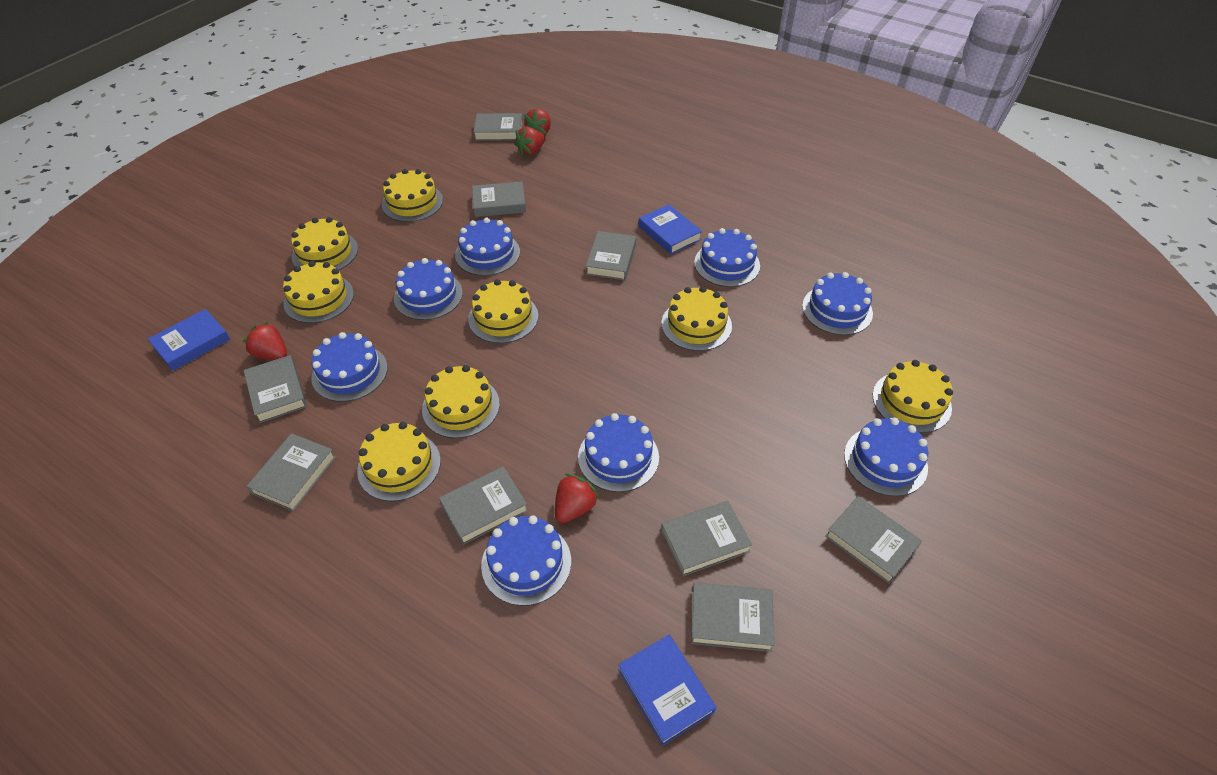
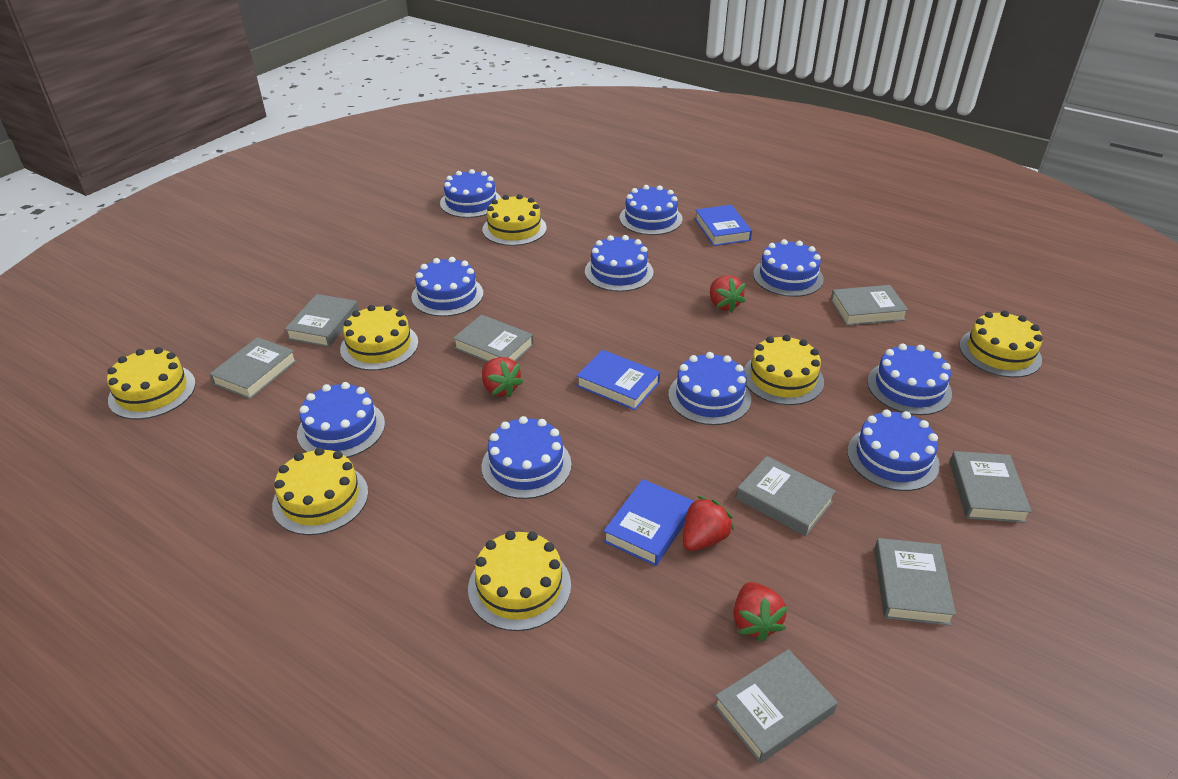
blue cake: 8 -> 10
grey book: 9 -> 8
yellow cake: 8 -> 7

